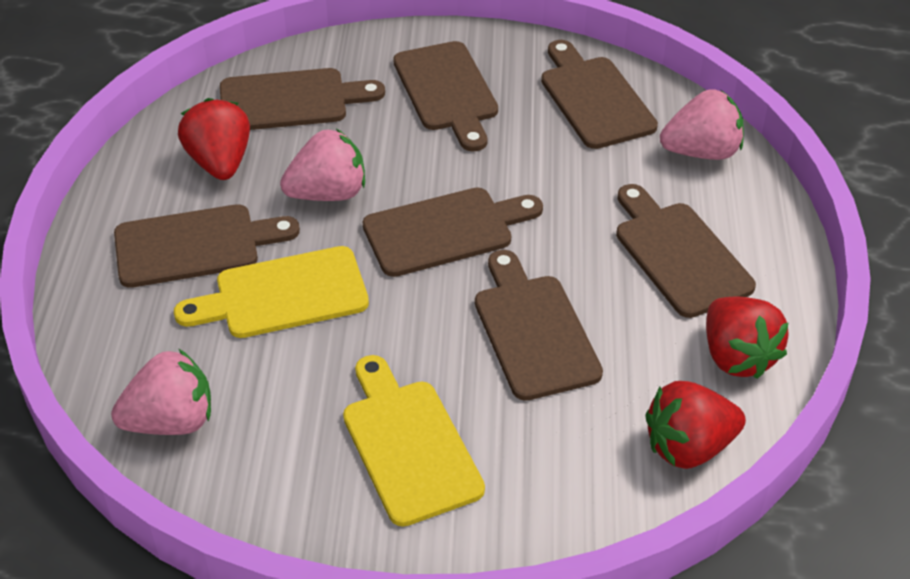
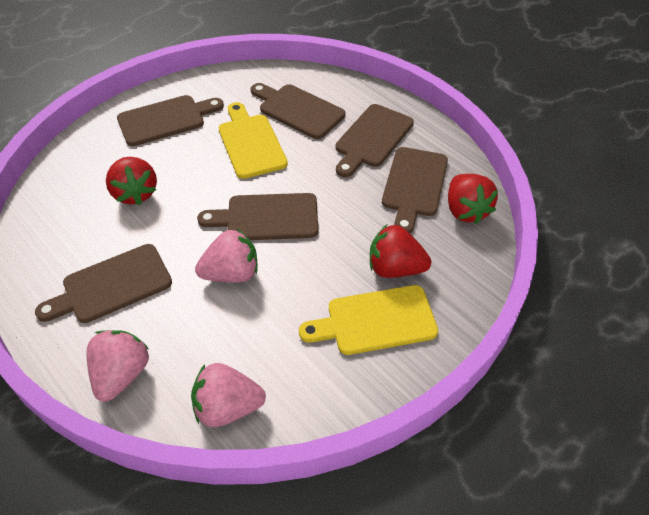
brown cutting board: 7 -> 6

